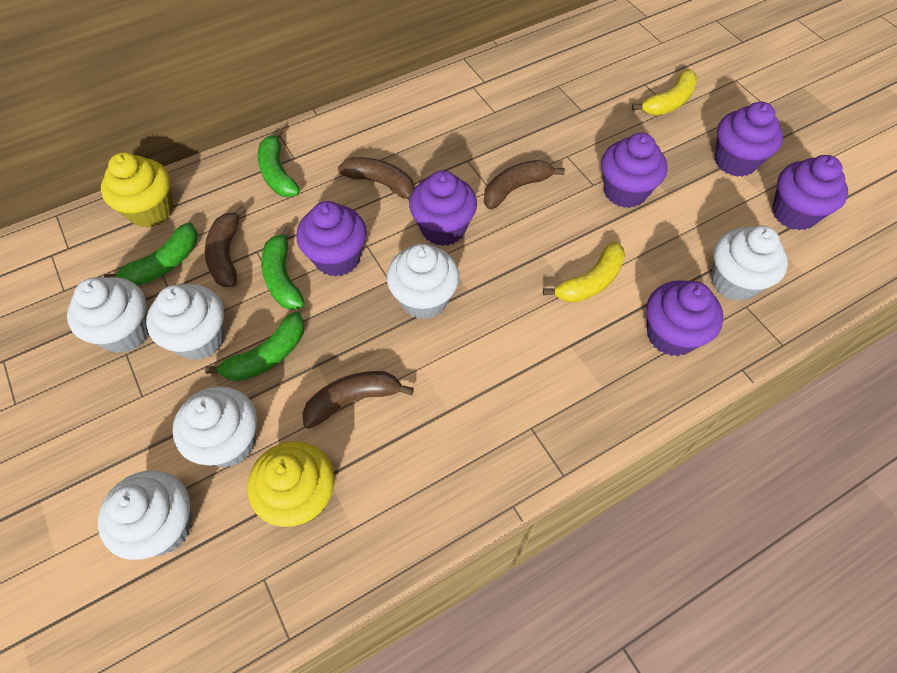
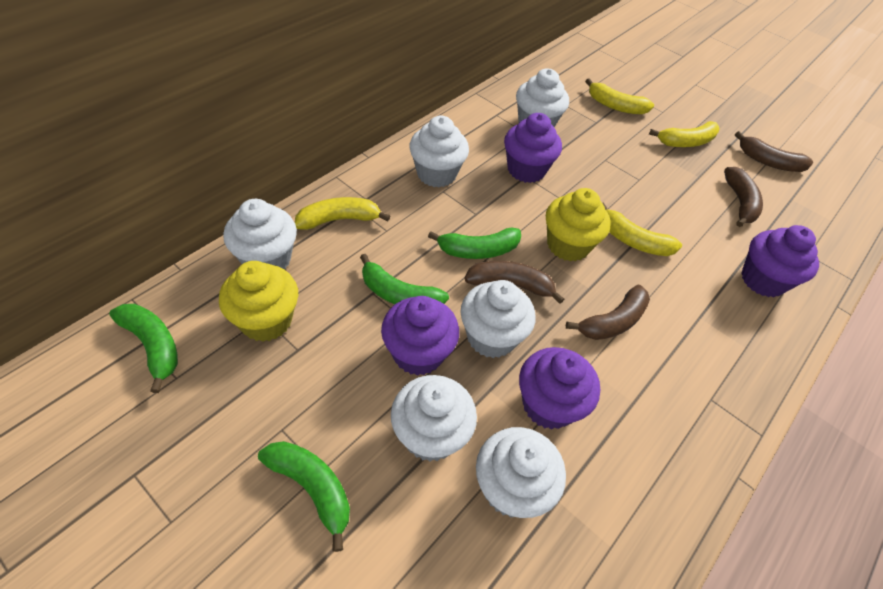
purple cupcake: 6 -> 4
yellow banana: 2 -> 4

